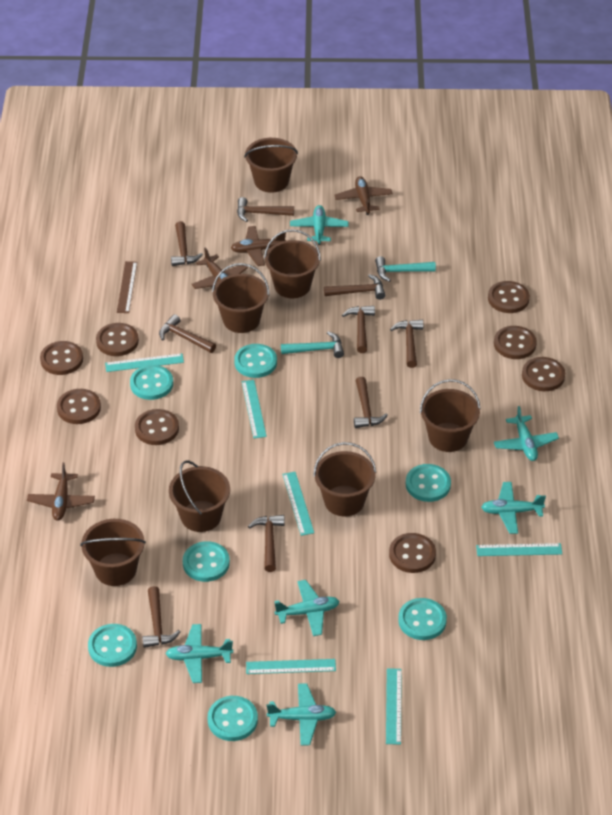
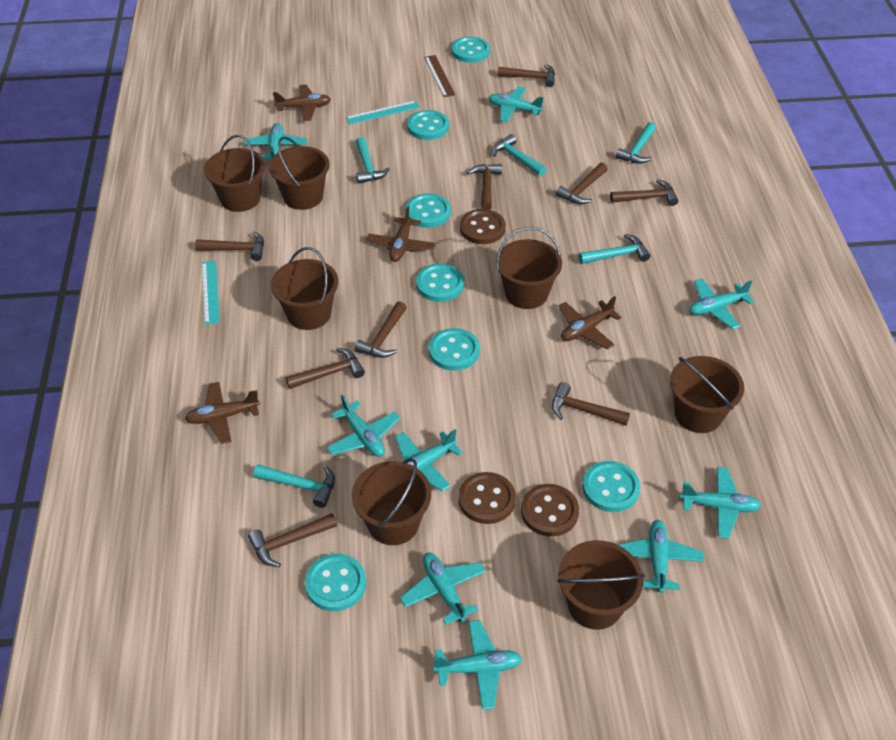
brown button: 8 -> 3
turquoise hammer: 2 -> 5
turquoise plane: 6 -> 9
turquoise ruler: 6 -> 2

